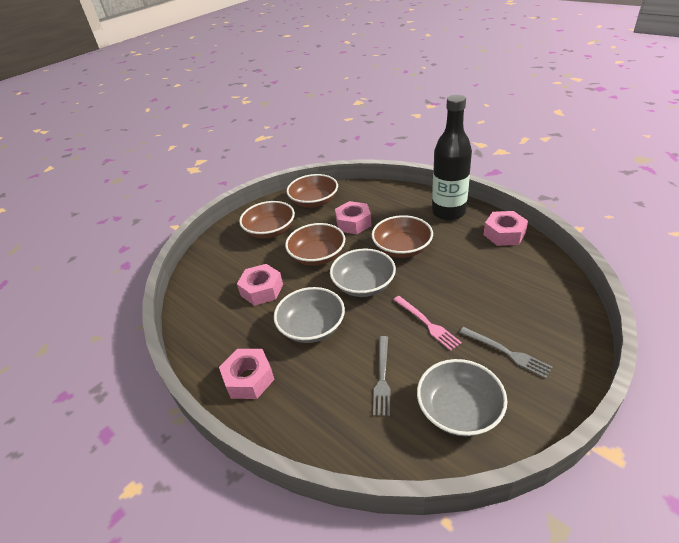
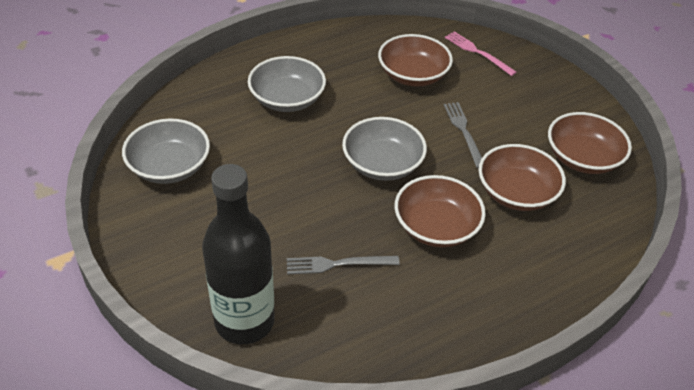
pink nut: 4 -> 0

